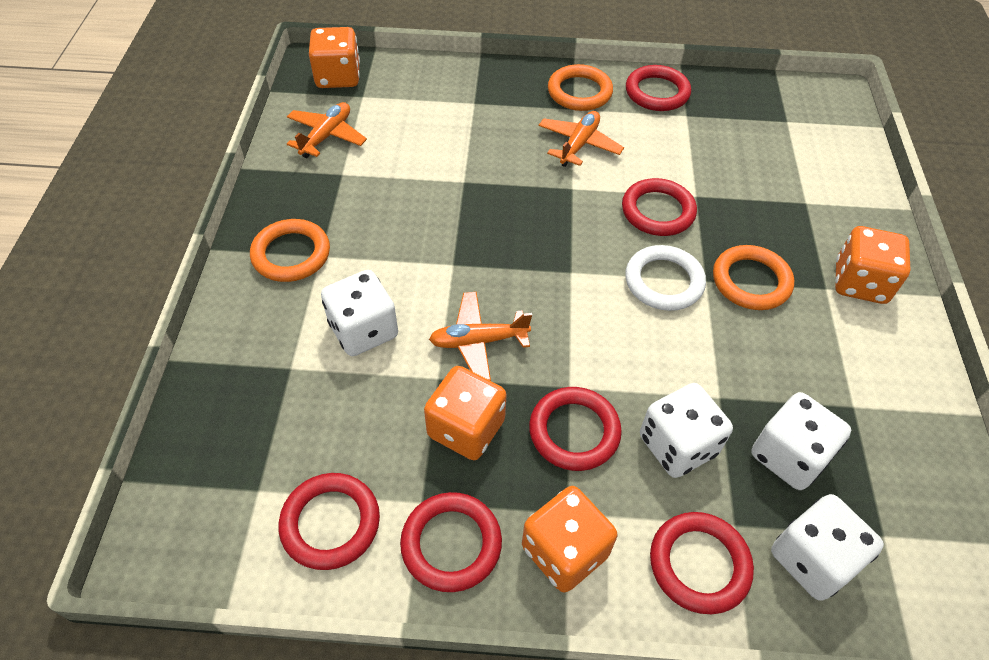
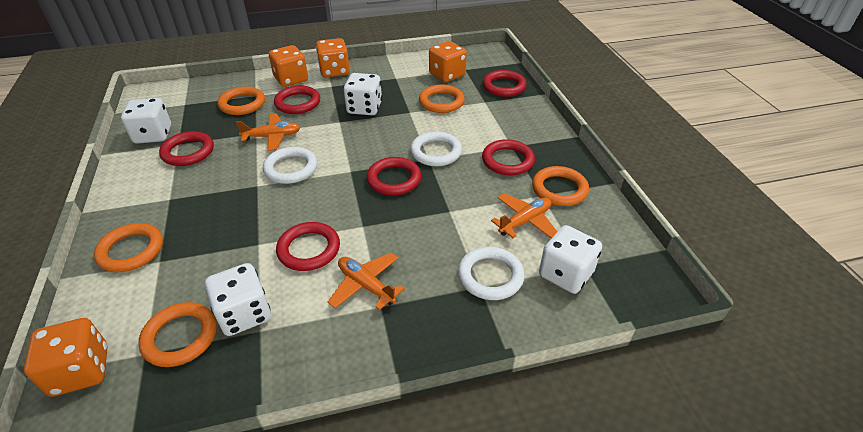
orange ring: 3 -> 5
white ring: 1 -> 3

